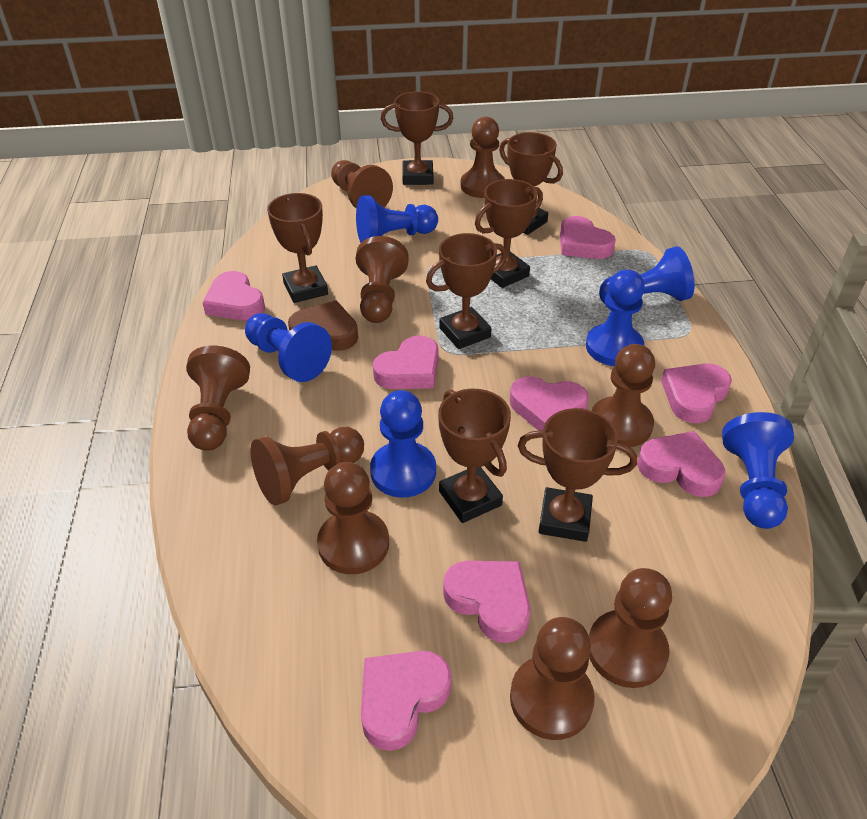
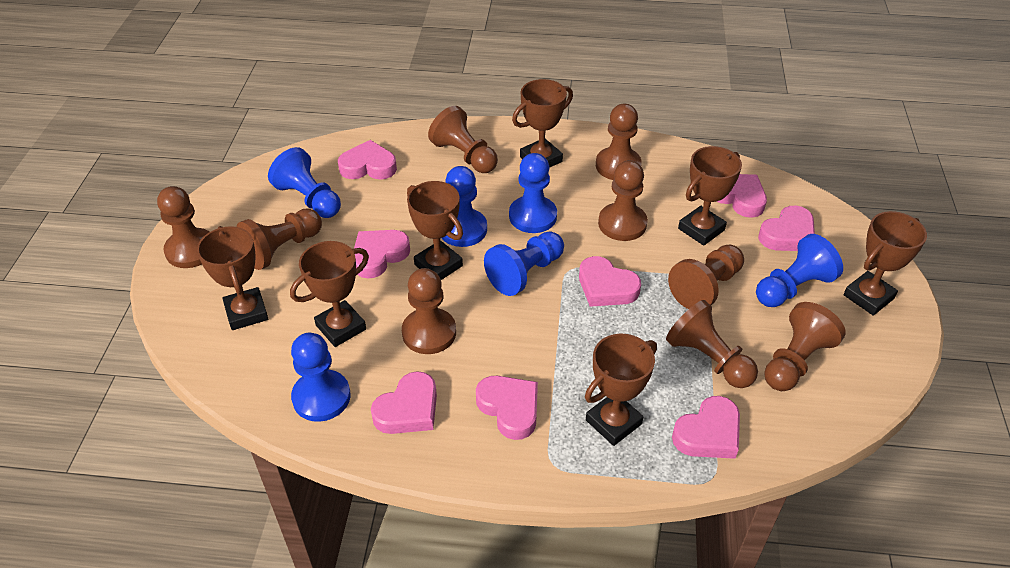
brown heart: 1 -> 0

